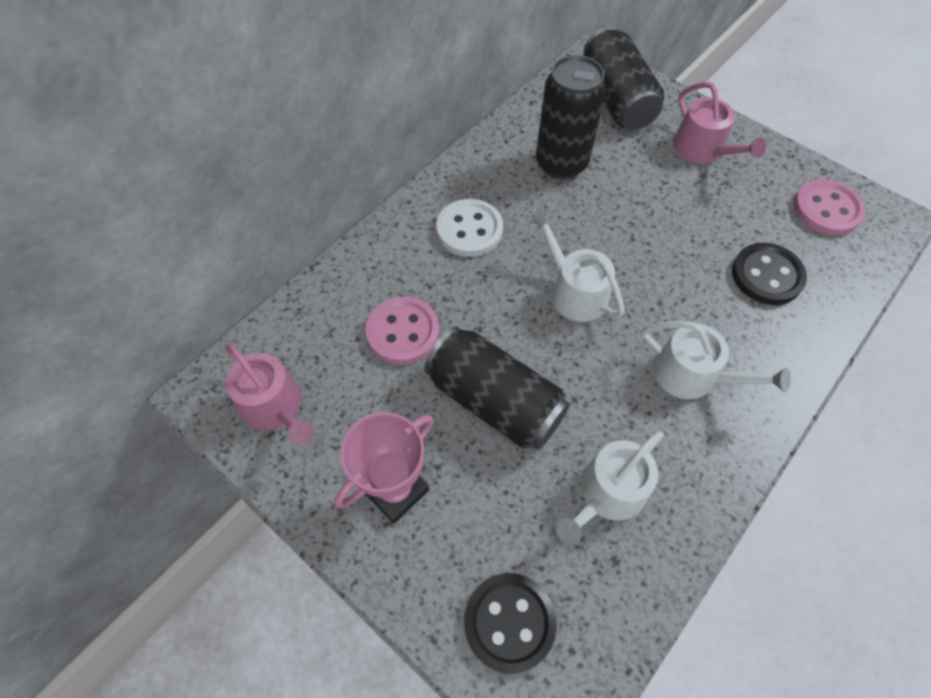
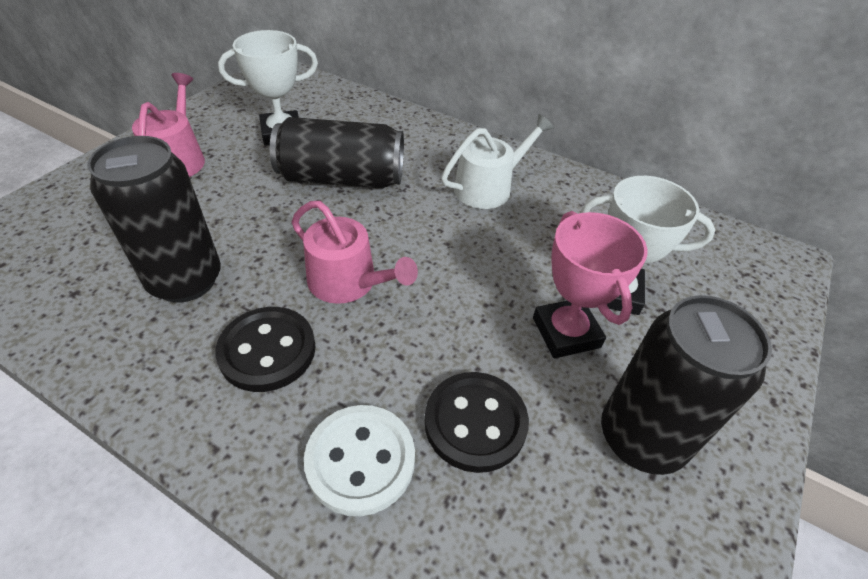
pink button: 2 -> 0
white trophy: 0 -> 2
white watering can: 3 -> 1

